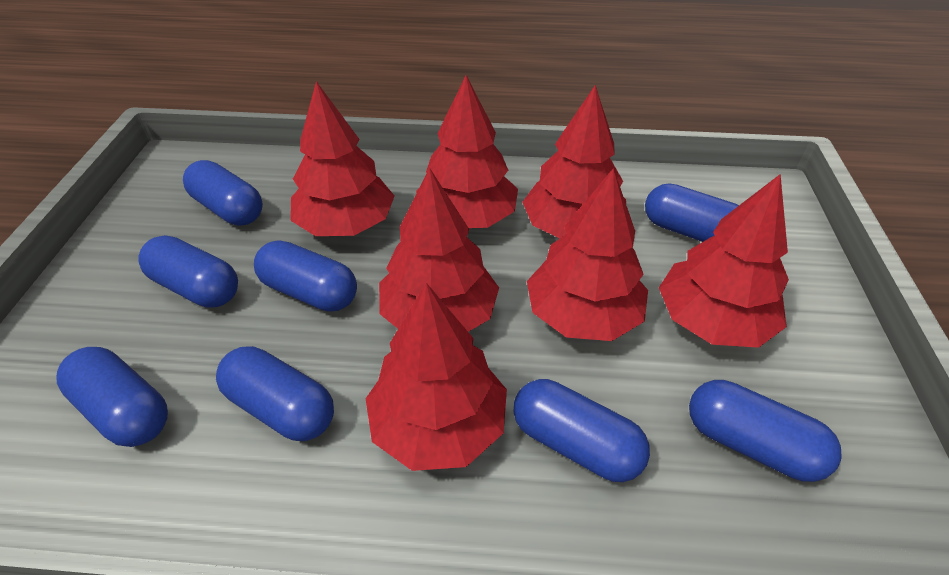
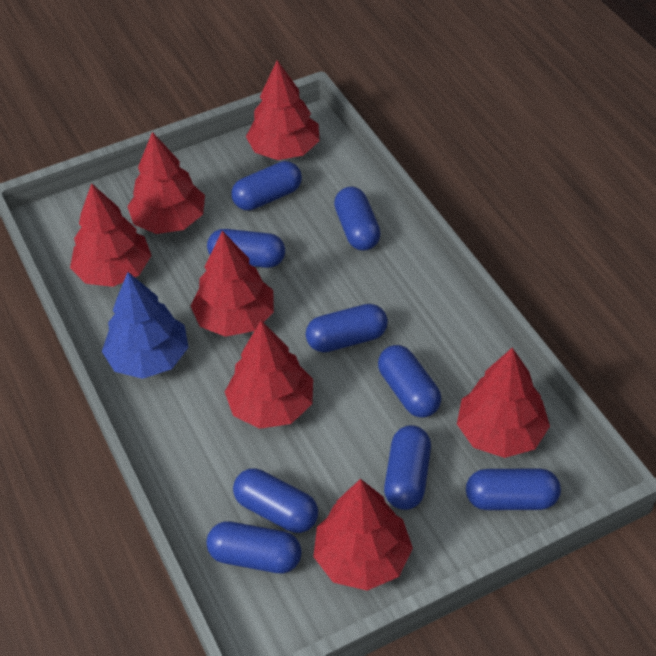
blue capsule: 8 -> 9
blue tree: 0 -> 1

